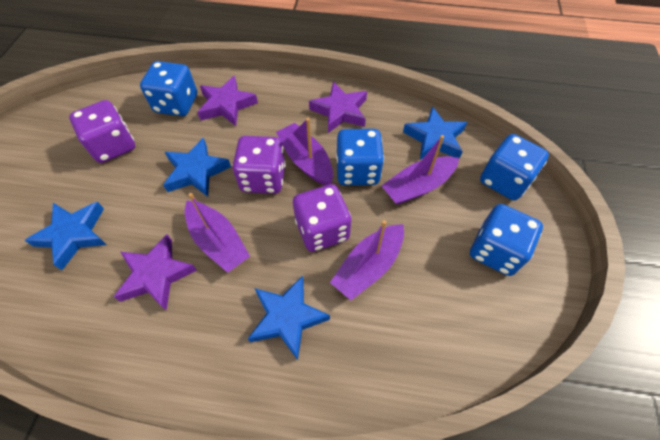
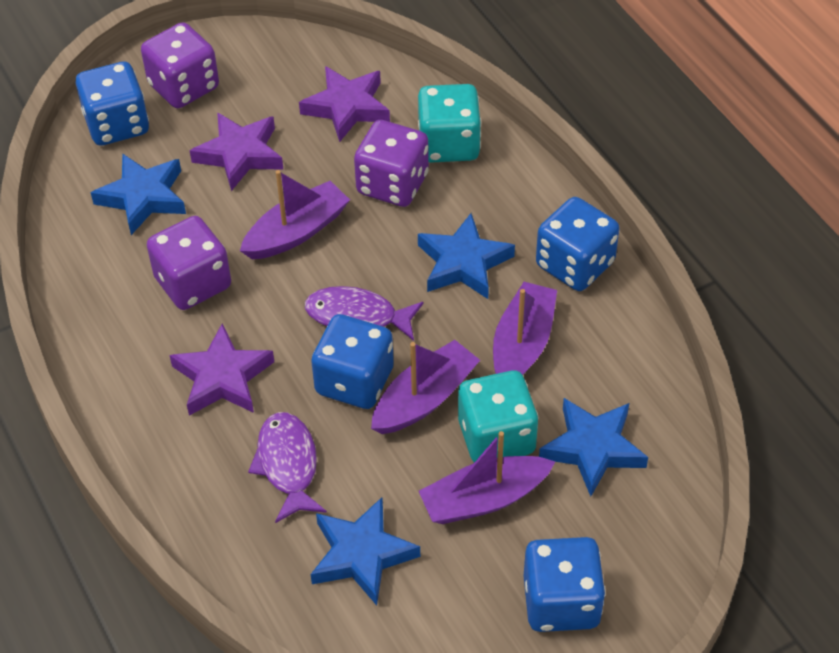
purple fish: 0 -> 2
turquoise dice: 0 -> 2

